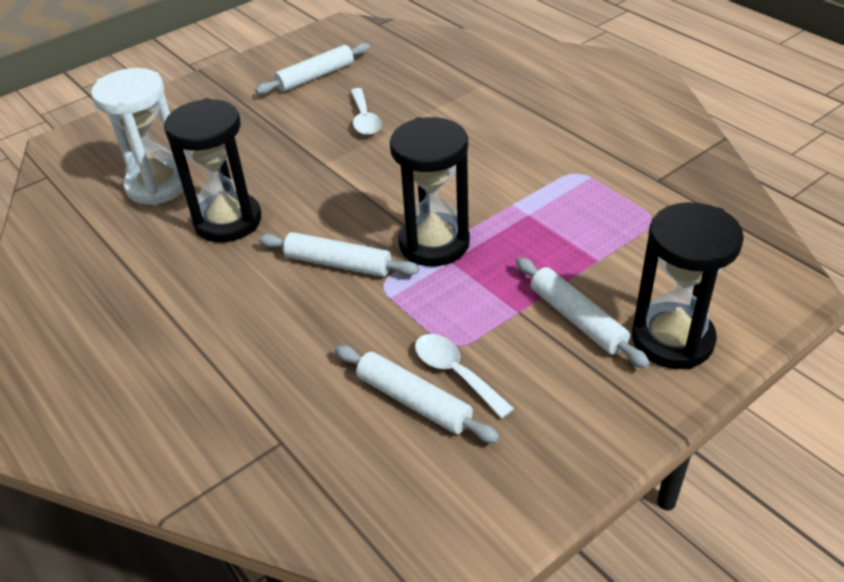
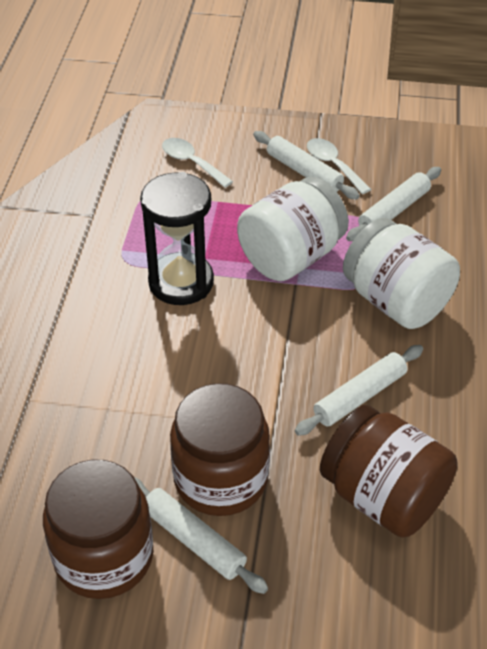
black hourglass: 3 -> 1
brown jar: 0 -> 3
white hourglass: 1 -> 0
white jar: 0 -> 2

